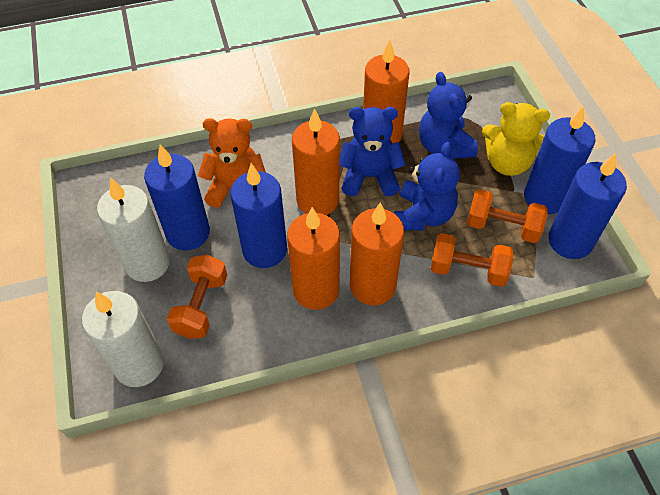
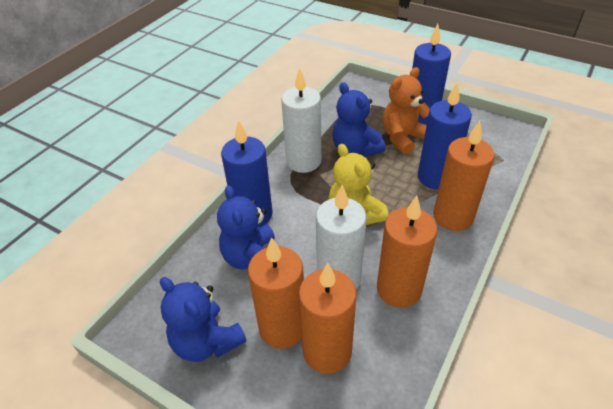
blue candle: 4 -> 3
orange dumbbell: 3 -> 0

